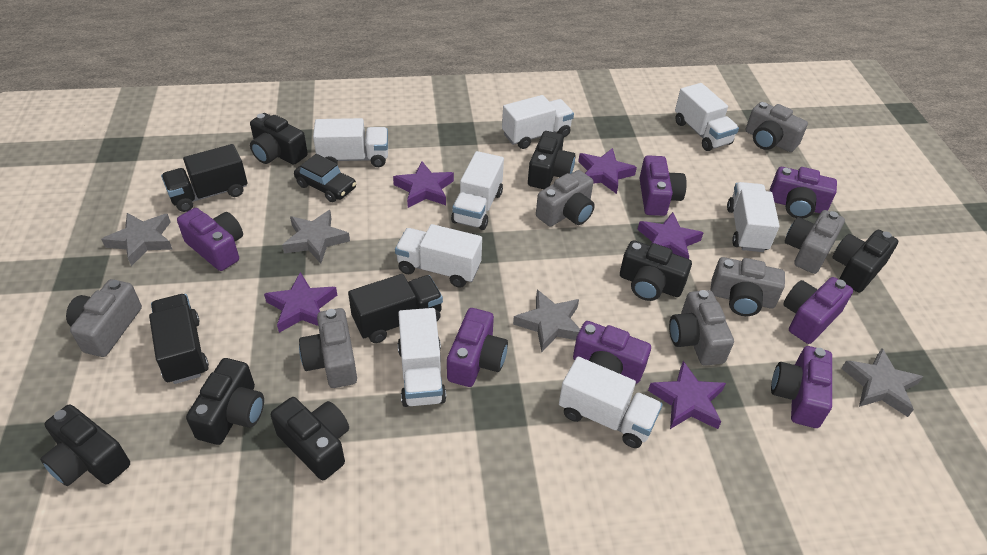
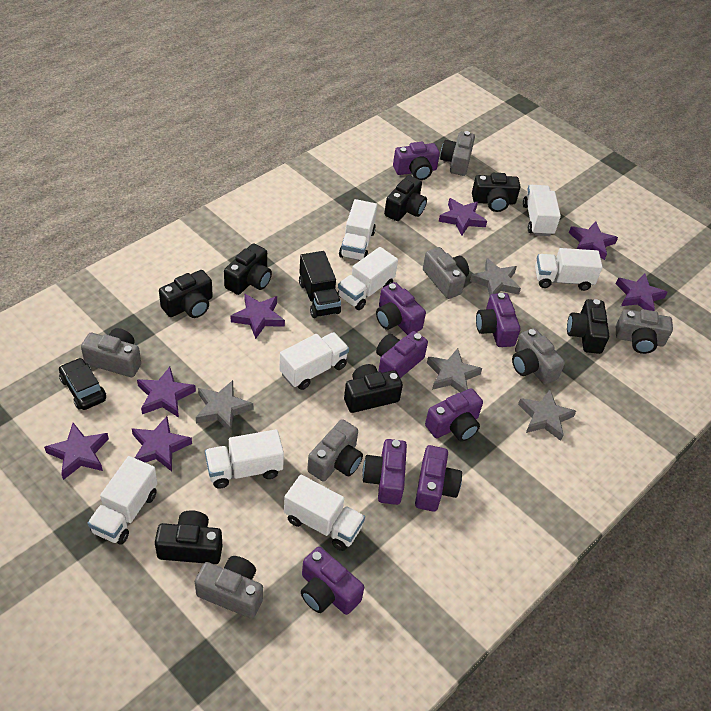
black truck: 3 -> 1
purple camera: 7 -> 8
purple star: 5 -> 7

